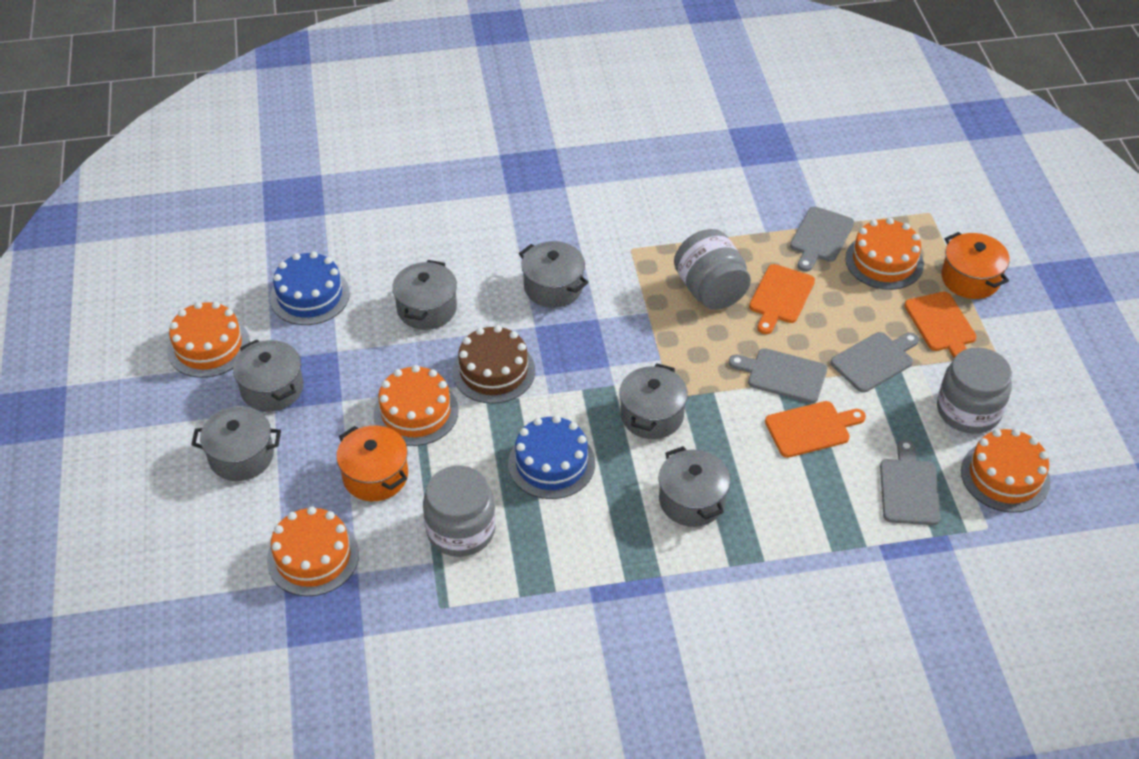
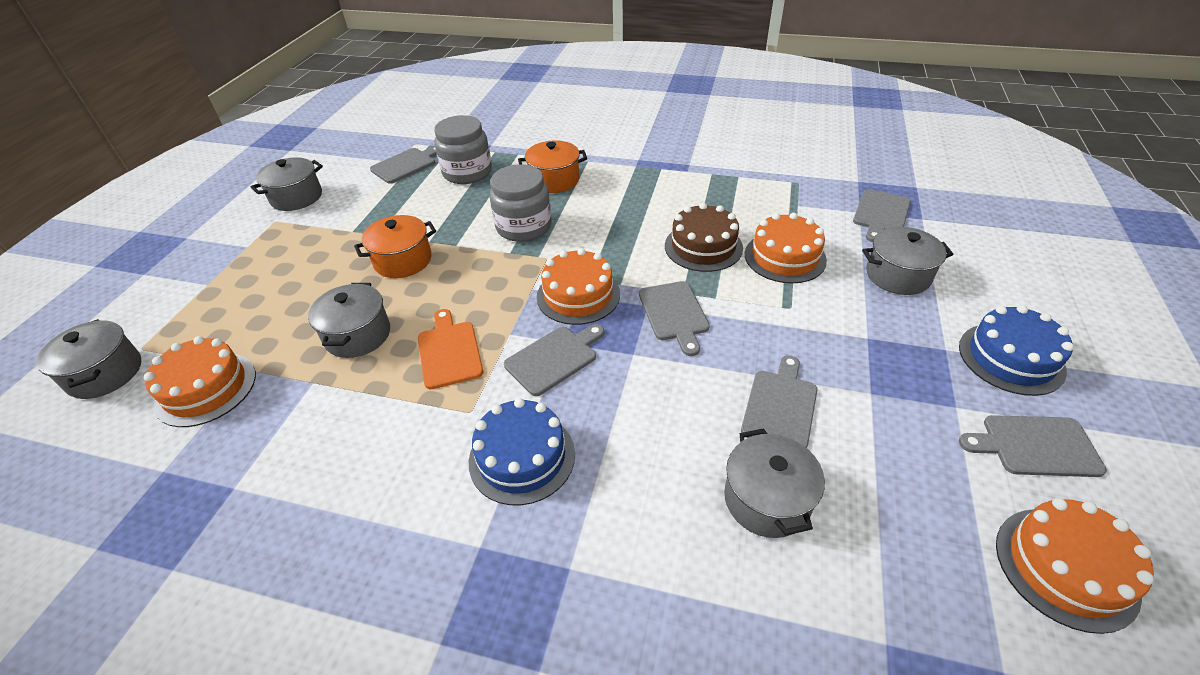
grey cutting board: 4 -> 6
grey jar: 3 -> 2
grey pot: 6 -> 5
orange cake: 5 -> 4
orange cutting board: 3 -> 1

